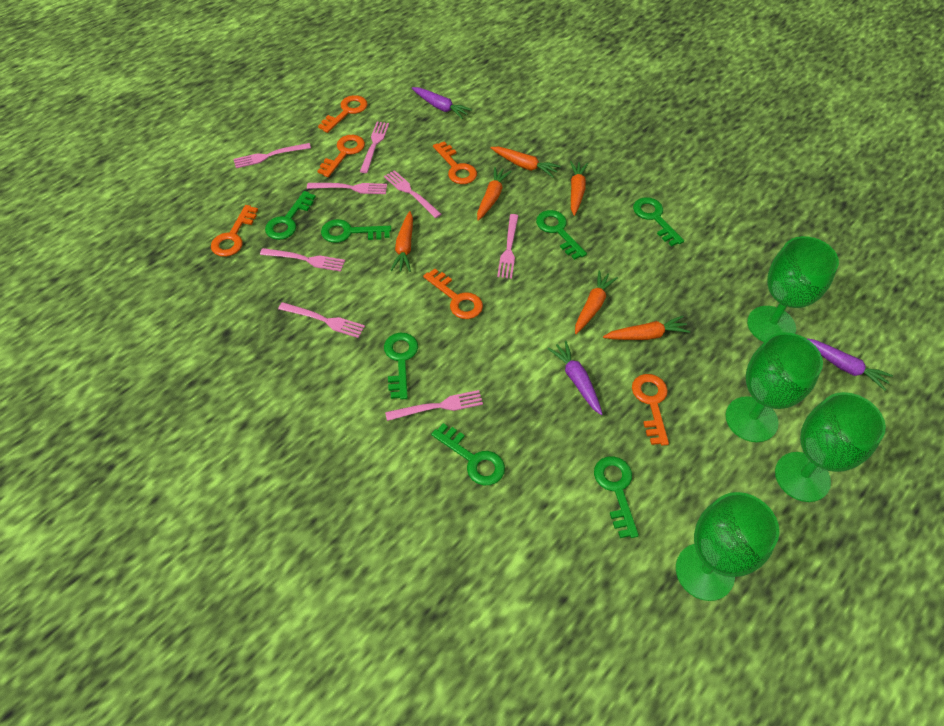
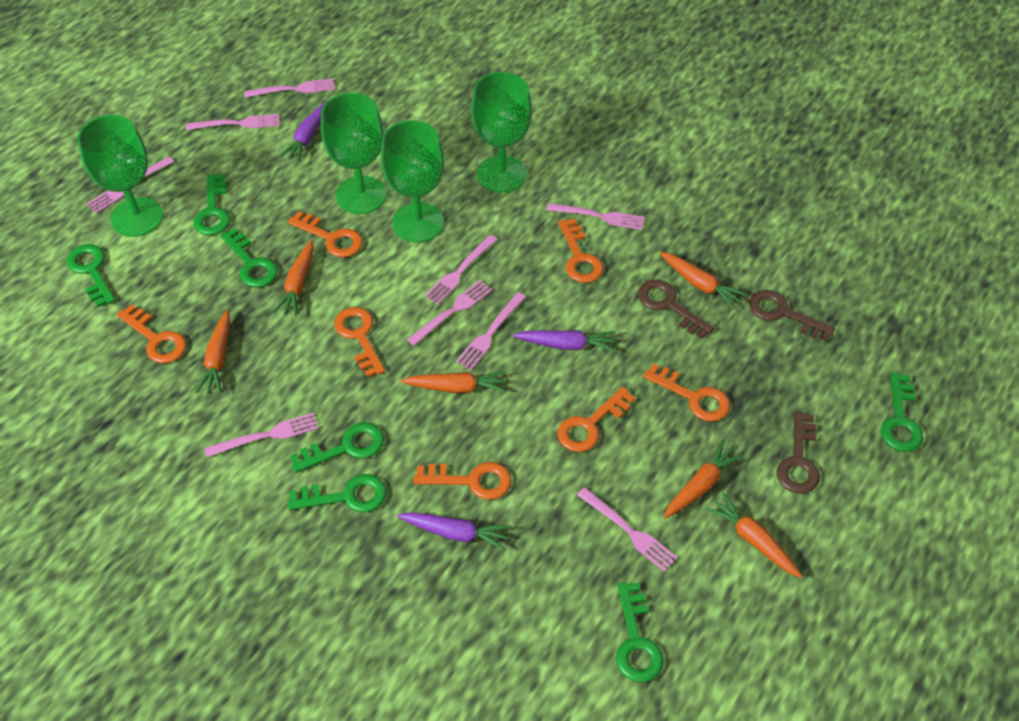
brown key: 0 -> 3
orange key: 6 -> 7
pink fork: 8 -> 9

